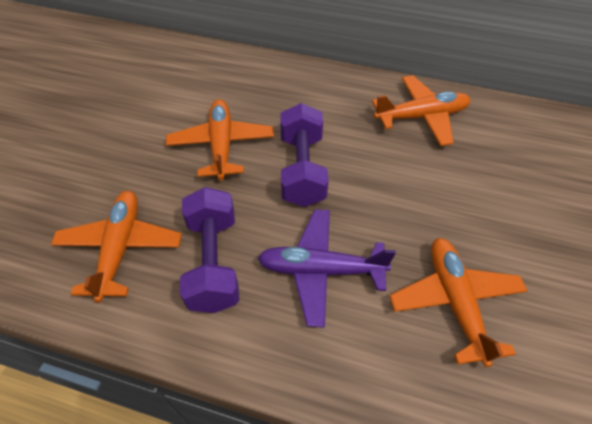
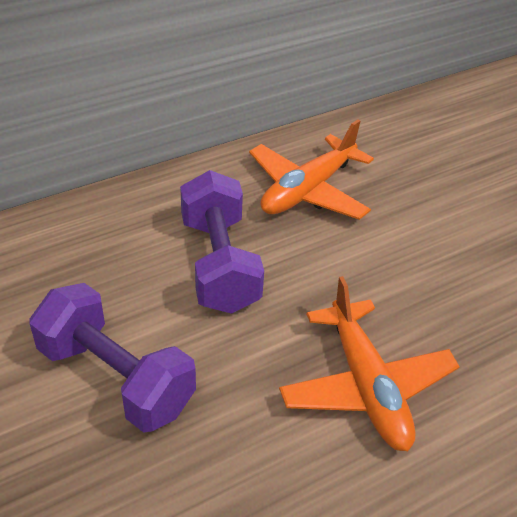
orange plane: 4 -> 2
purple plane: 1 -> 0

